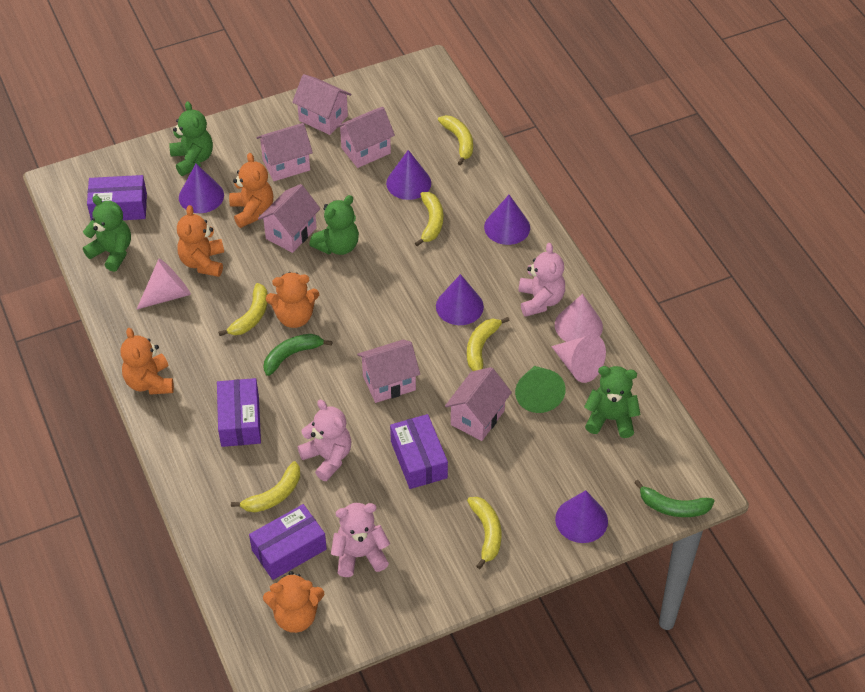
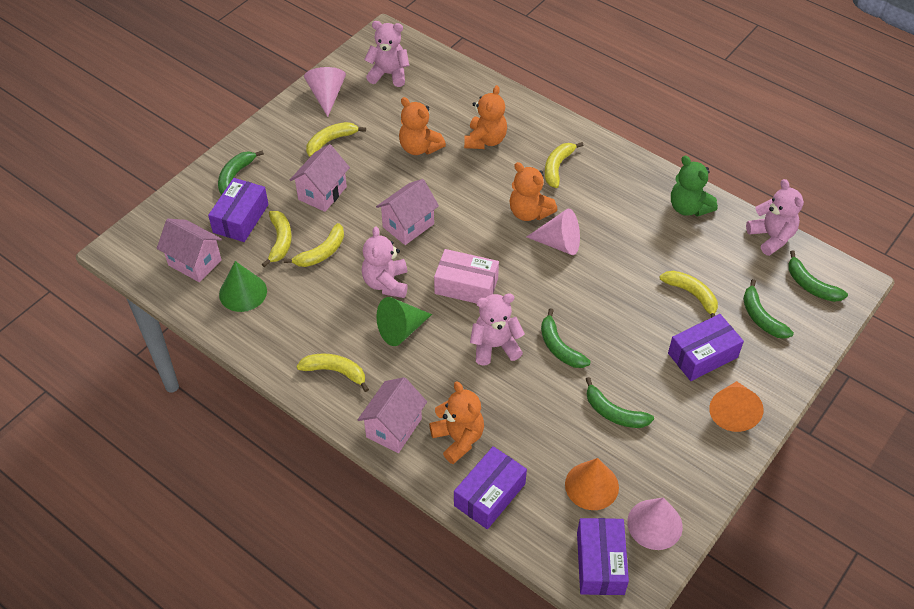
green banana: 2 -> 5
green cone: 1 -> 2
green teddy bear: 4 -> 1
orange cone: 0 -> 2
orange teddy bear: 5 -> 4
pink box: 0 -> 1
pink house: 6 -> 4
pink teddy bear: 3 -> 4
purple cone: 5 -> 0

